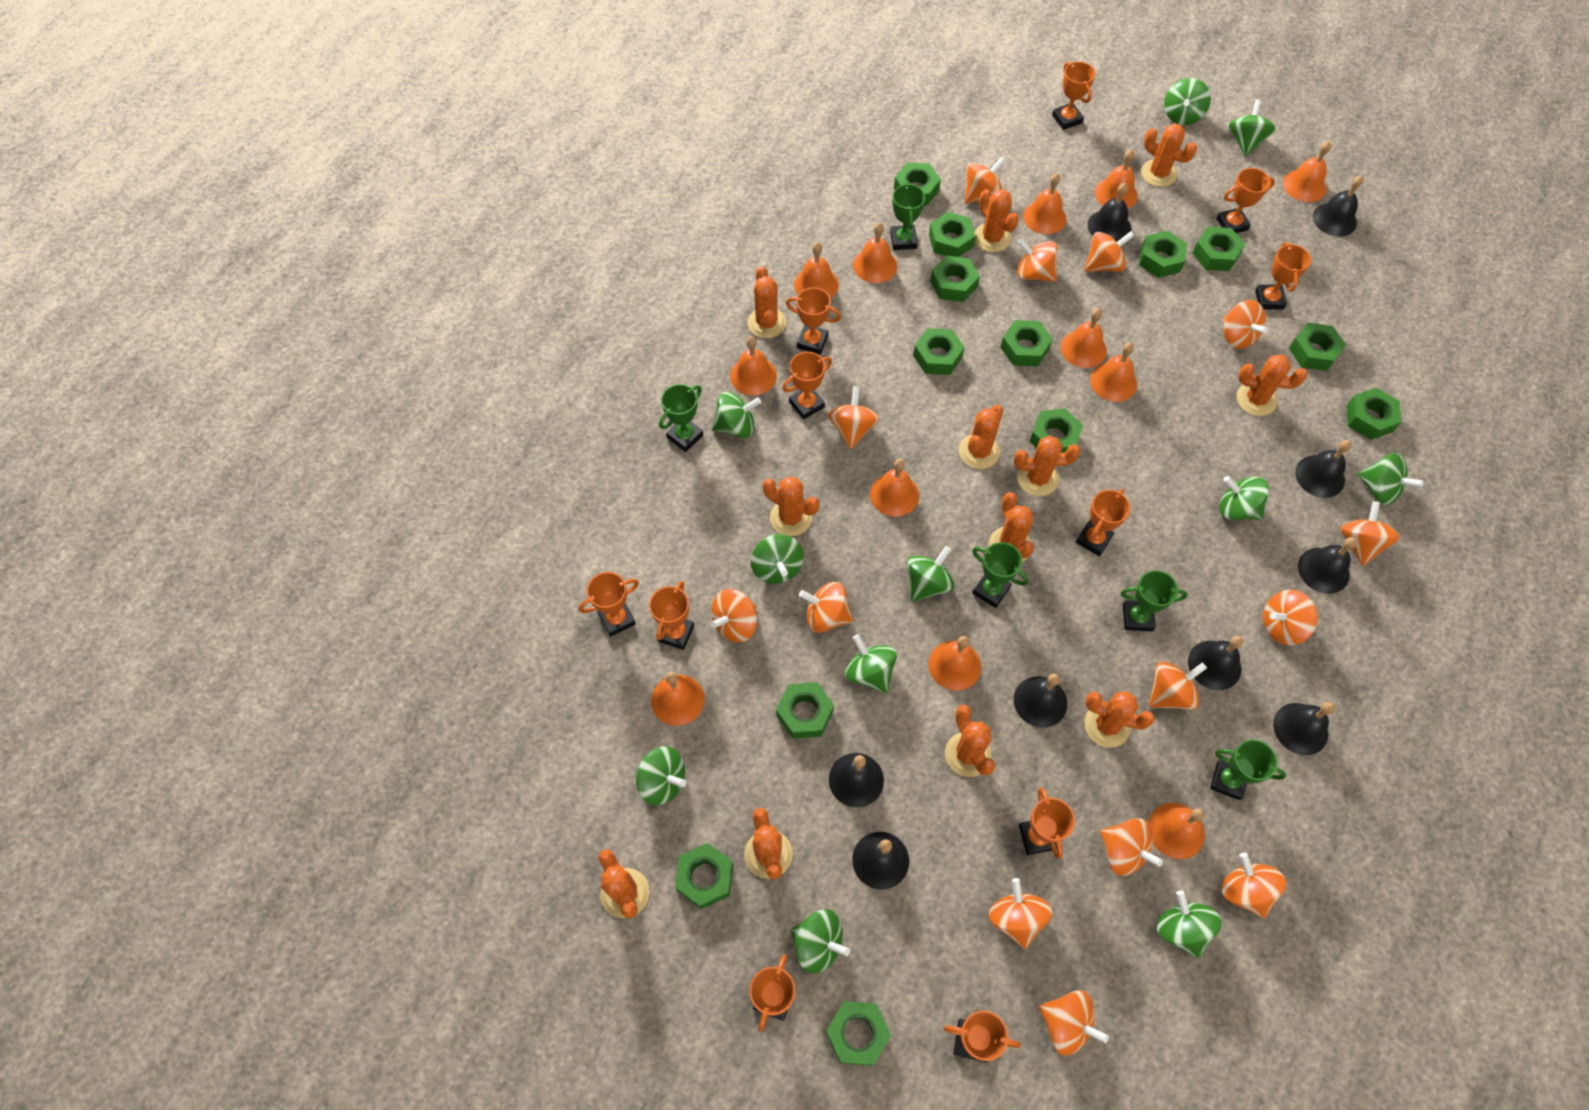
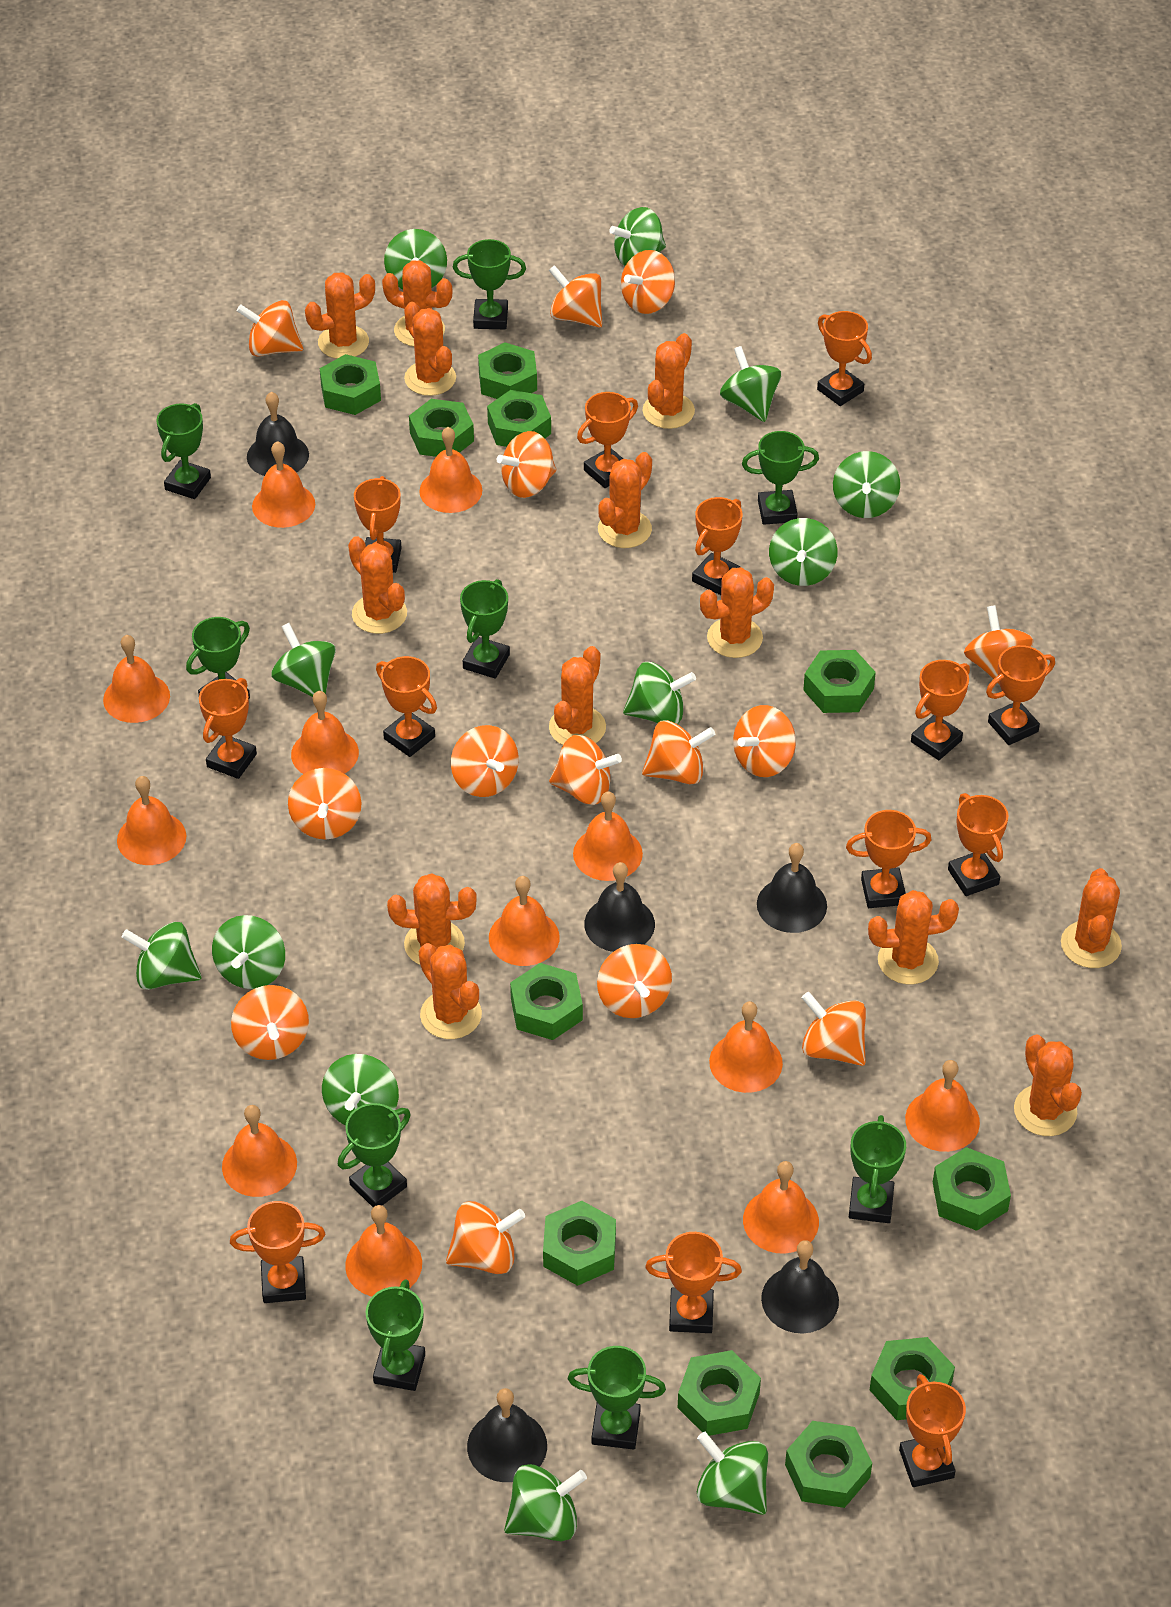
black bell: 9 -> 5
green nut: 13 -> 11
green spinning top: 11 -> 12
green trophy: 5 -> 9
orange cactus: 12 -> 13
orange trophy: 11 -> 13

